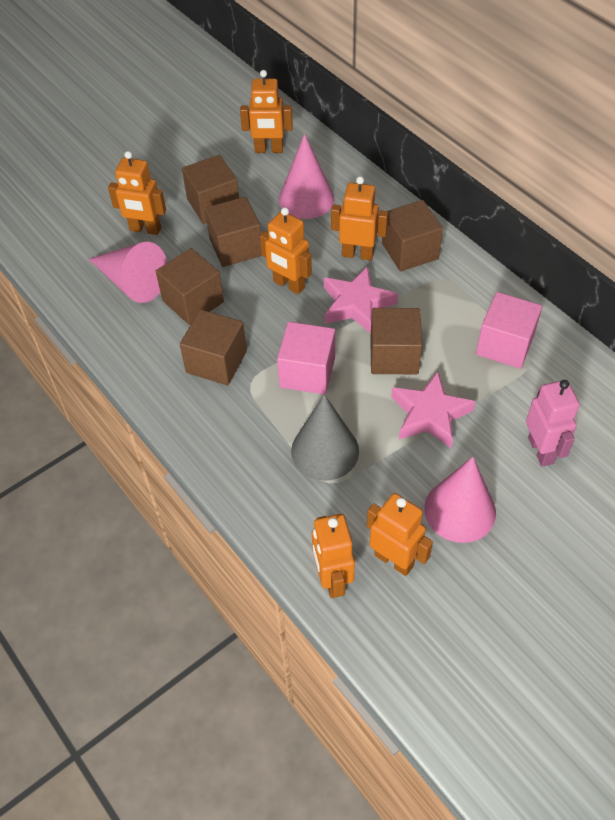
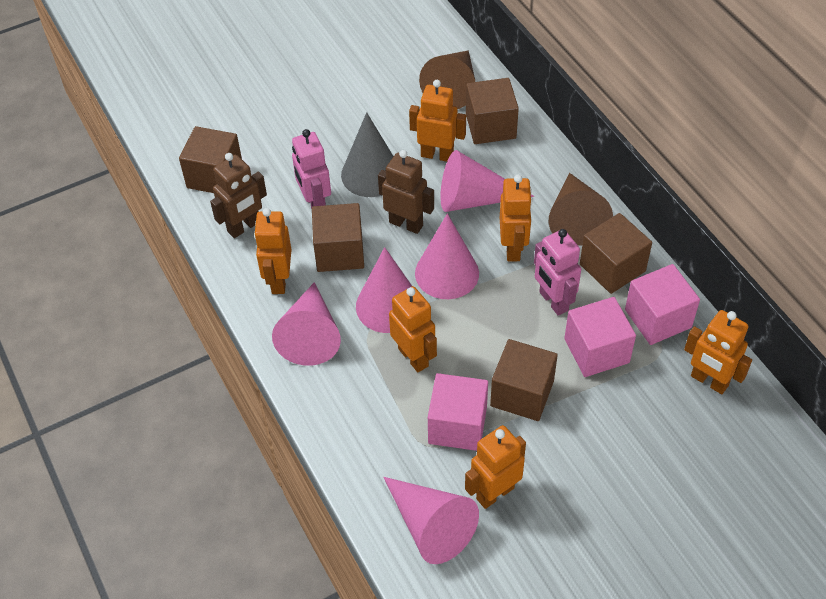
brown cone: 0 -> 2
brown cube: 6 -> 5
brown robot: 0 -> 2
pink cone: 3 -> 5
pink cube: 2 -> 3
pink robot: 1 -> 2
pink star: 2 -> 0

